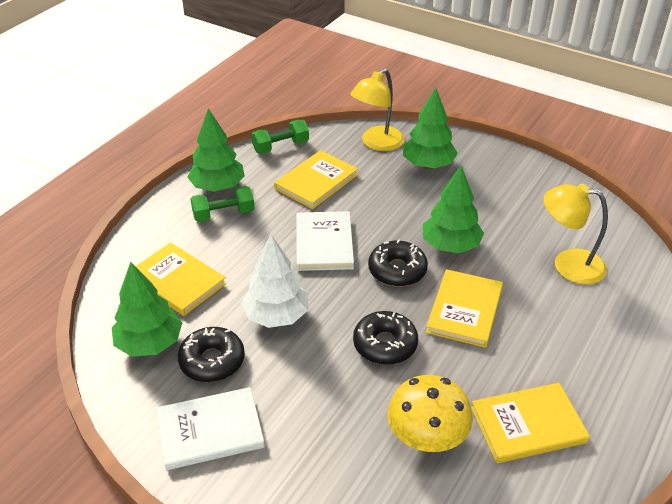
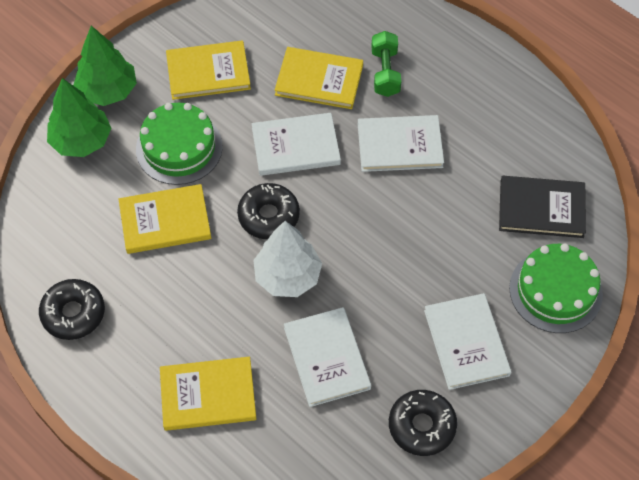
black book: 0 -> 1
green cake: 0 -> 2
green dumbbell: 2 -> 1
green tree: 4 -> 2
white book: 2 -> 4
yellow lamp: 2 -> 0
yellow mushroom: 1 -> 0

